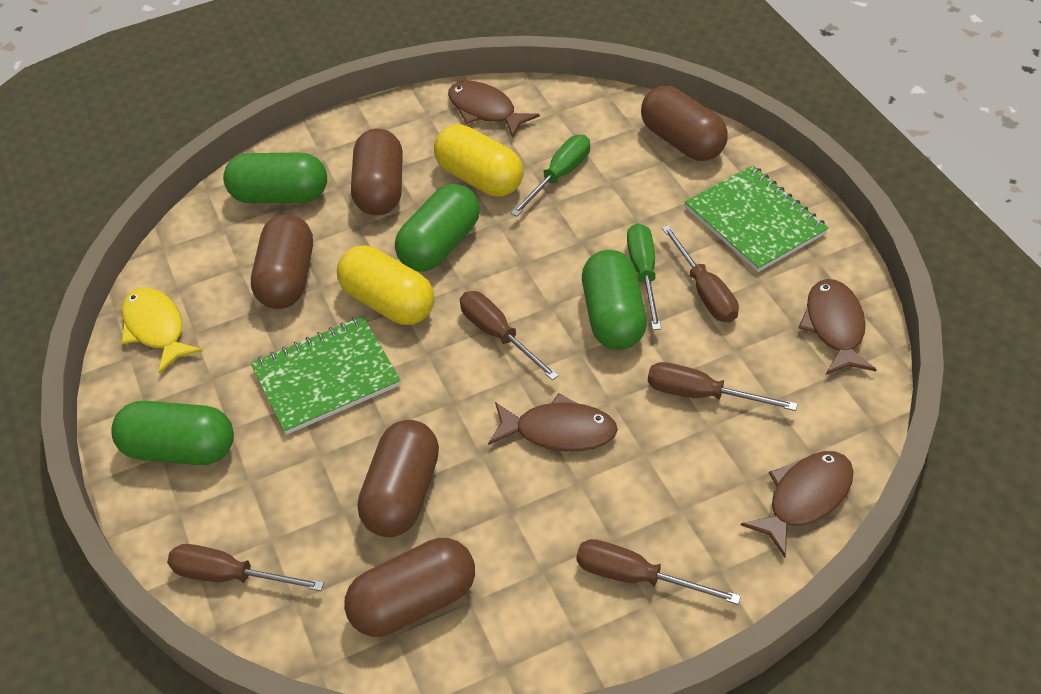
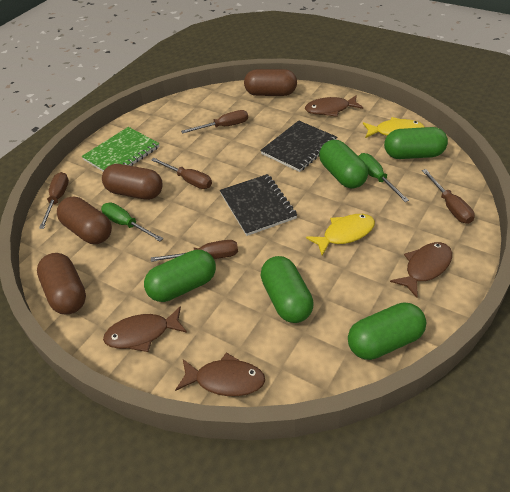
black notebook: 0 -> 2
brown capsule: 5 -> 4
green capsule: 4 -> 5
green notebook: 2 -> 1
yellow capsule: 2 -> 0
yellow fish: 1 -> 2

